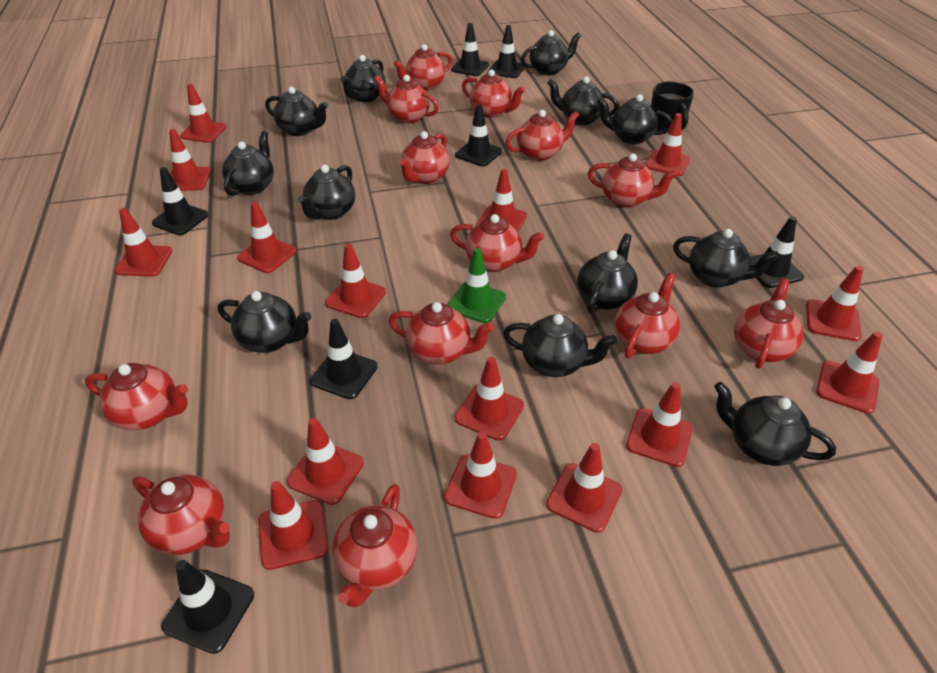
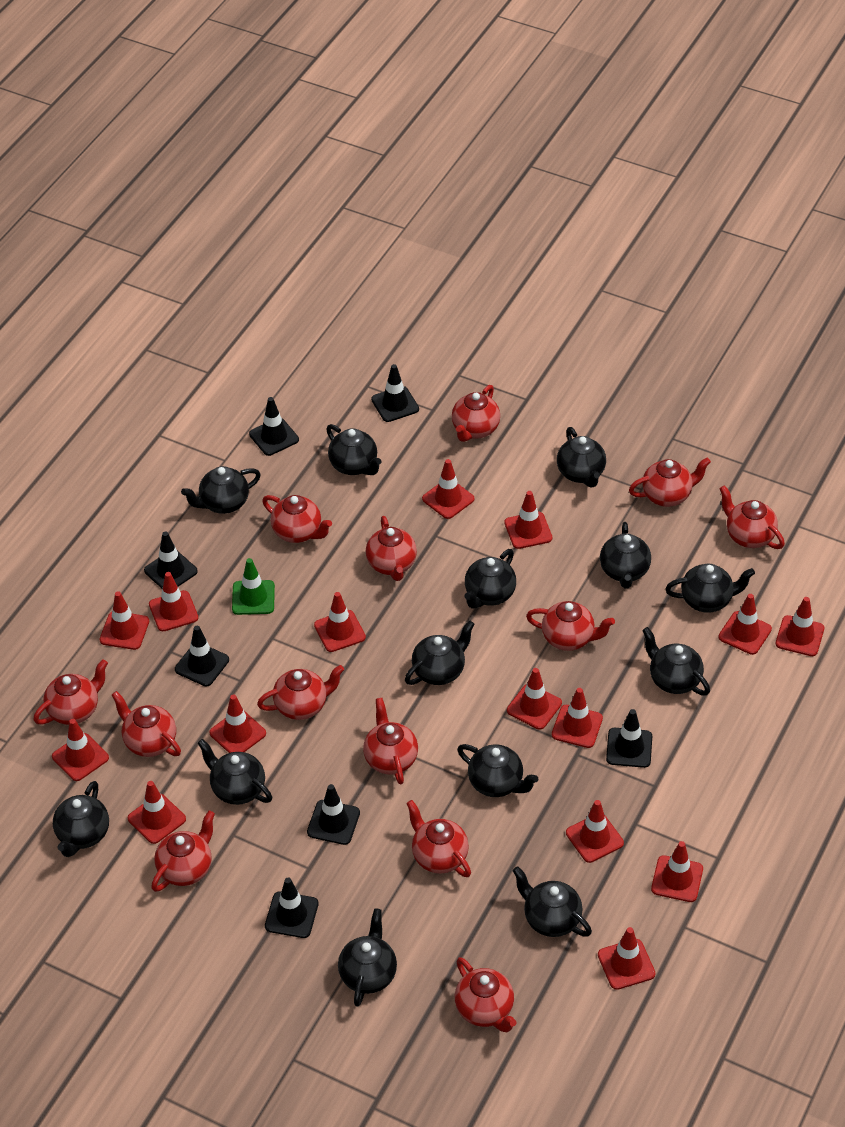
black mug: 1 -> 0
black teapot: 12 -> 13

